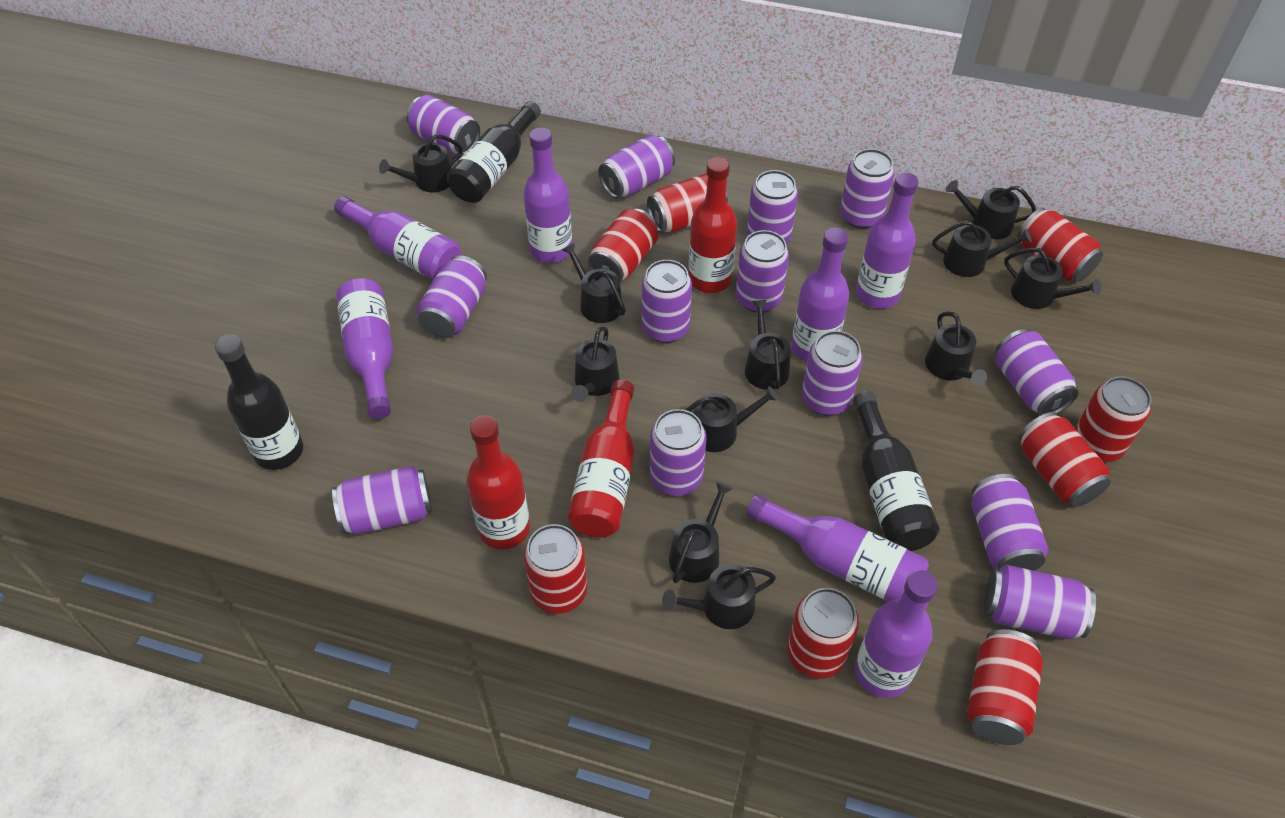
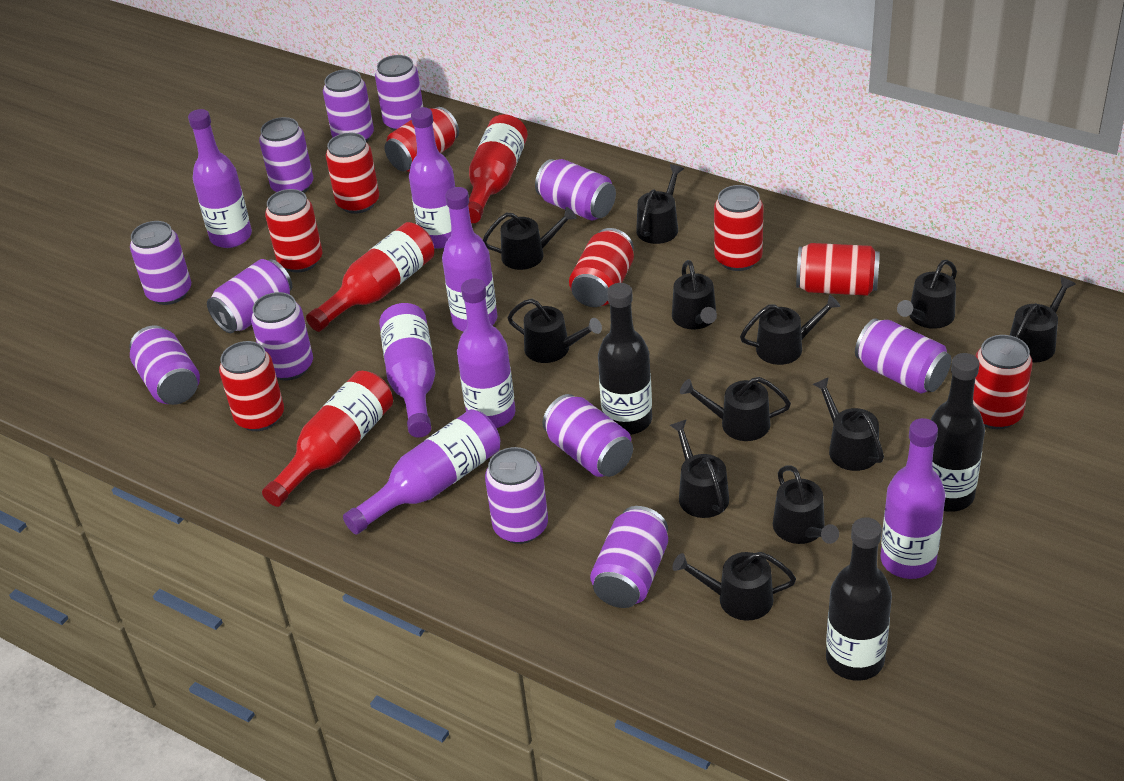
black watering can: 11 -> 12
purple can: 13 -> 12

